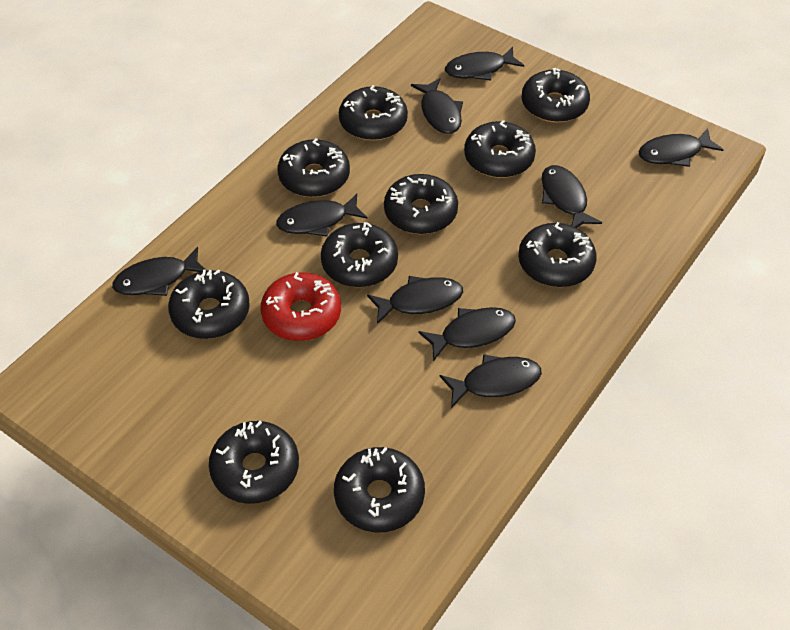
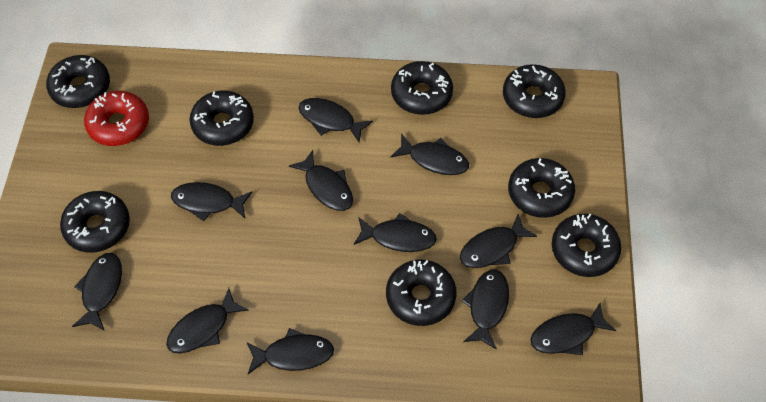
black donut: 10 -> 8
black fish: 9 -> 11

